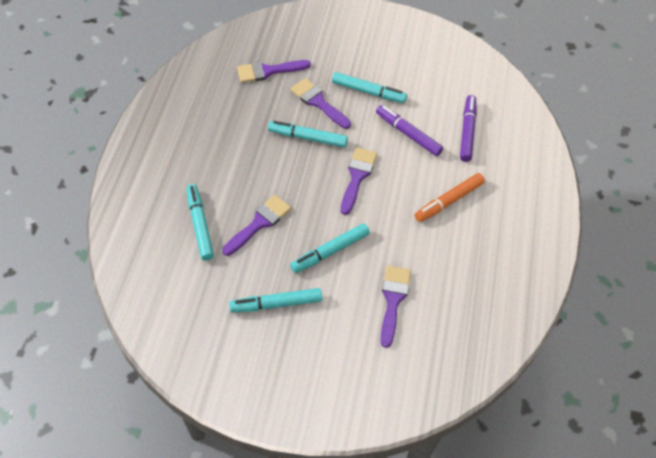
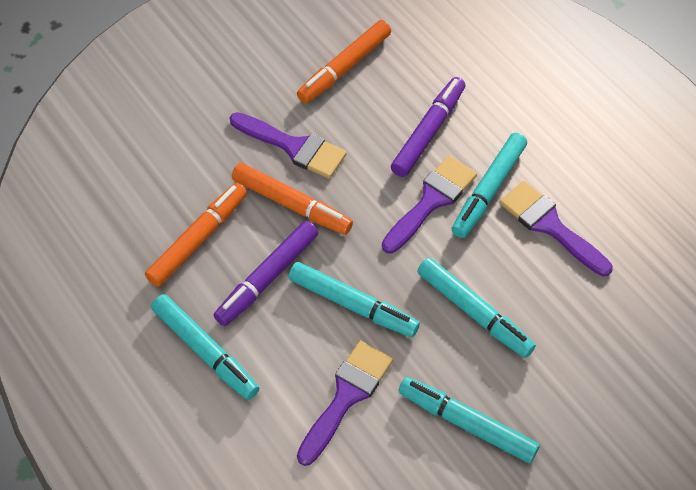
orange marker: 1 -> 3
purple brush: 5 -> 4

